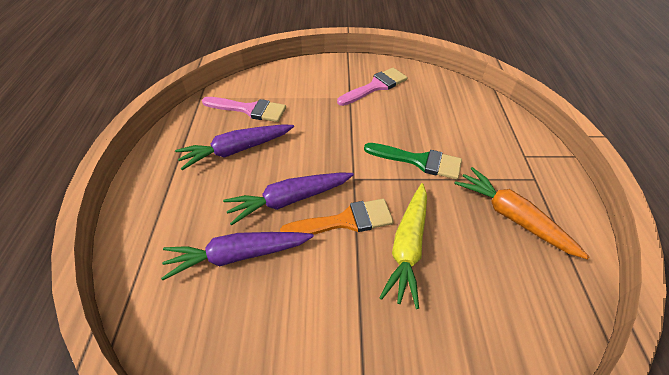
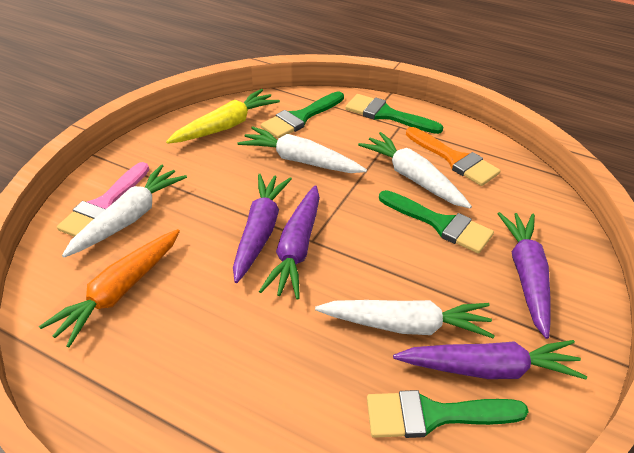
green brush: 1 -> 4
pink brush: 2 -> 1
purple carrot: 3 -> 4
white carrot: 0 -> 4

